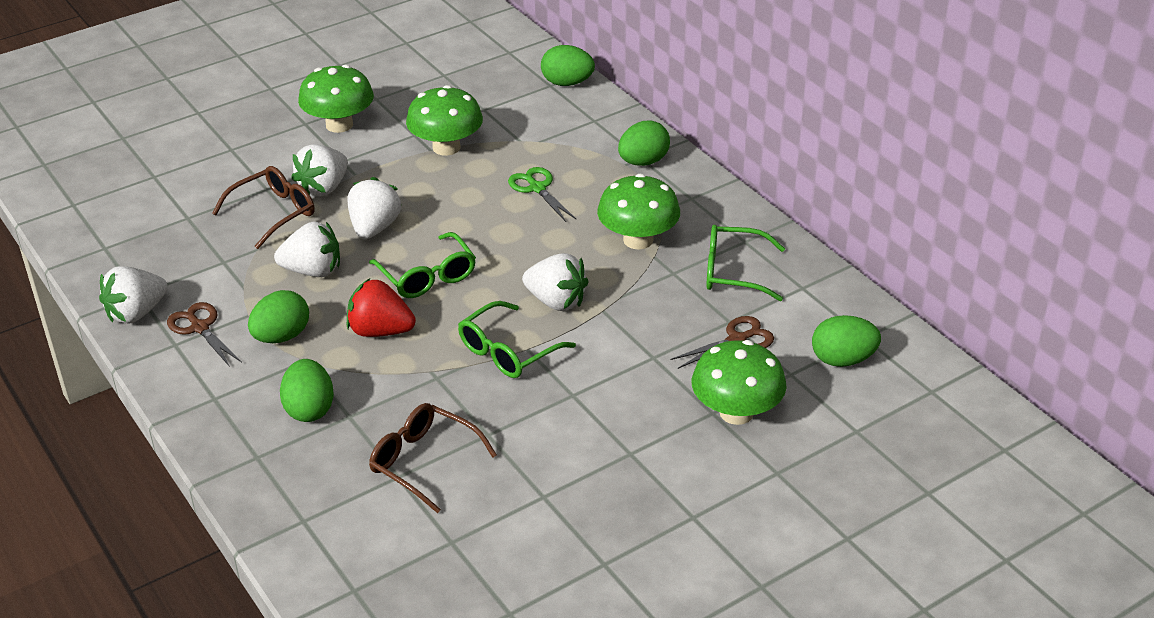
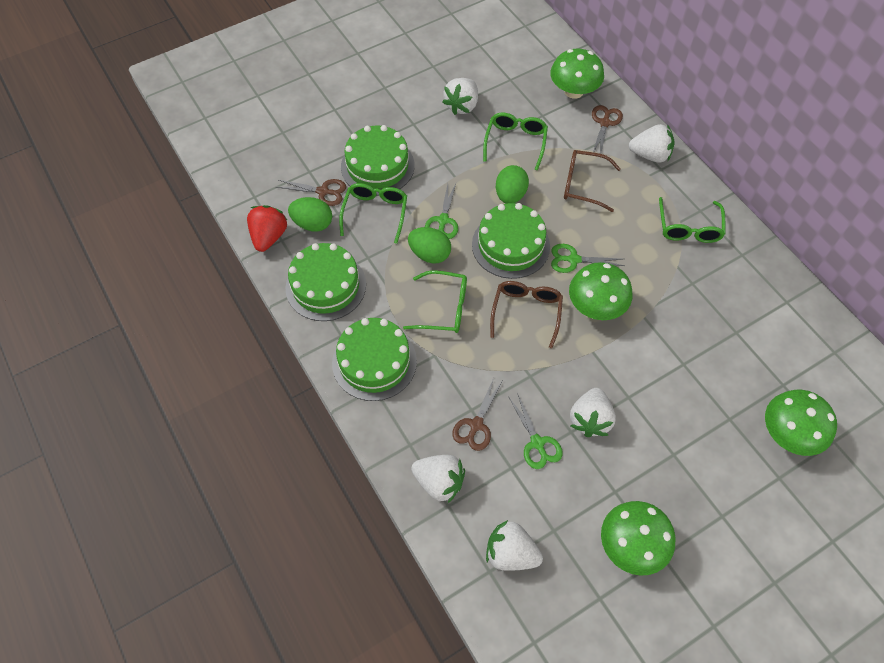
brown scissors: 2 -> 3
green cake: 0 -> 4
green egg: 5 -> 3
green glasses: 3 -> 4
green scissors: 1 -> 3

